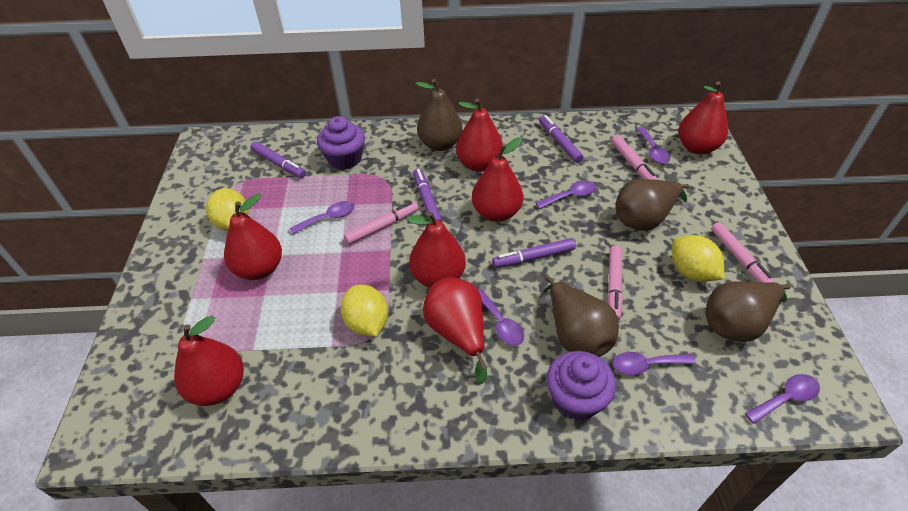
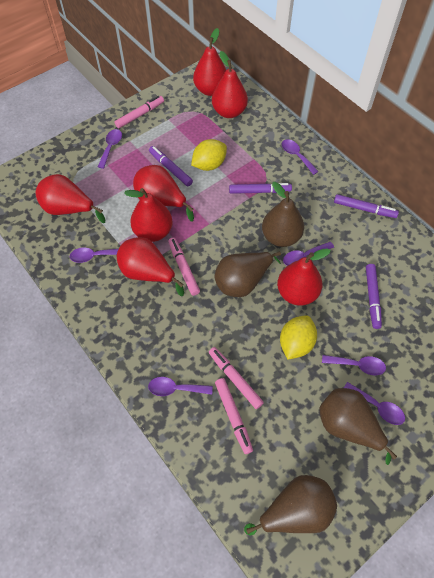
purple cupcake: 2 -> 0
purple spoon: 6 -> 7
yellow lemon: 3 -> 2

